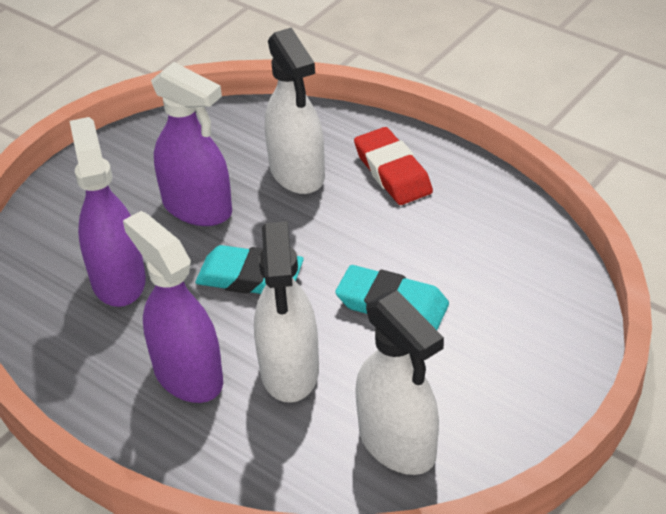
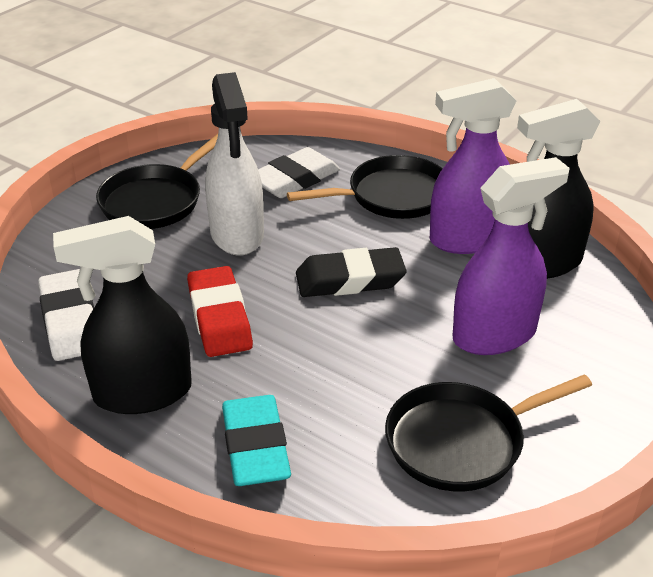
black eraser: 0 -> 1
black pan: 0 -> 3
black spray bottle: 0 -> 2
purple spray bottle: 3 -> 2
turquoise eraser: 2 -> 1
white eraser: 0 -> 2
white spray bottle: 3 -> 1

